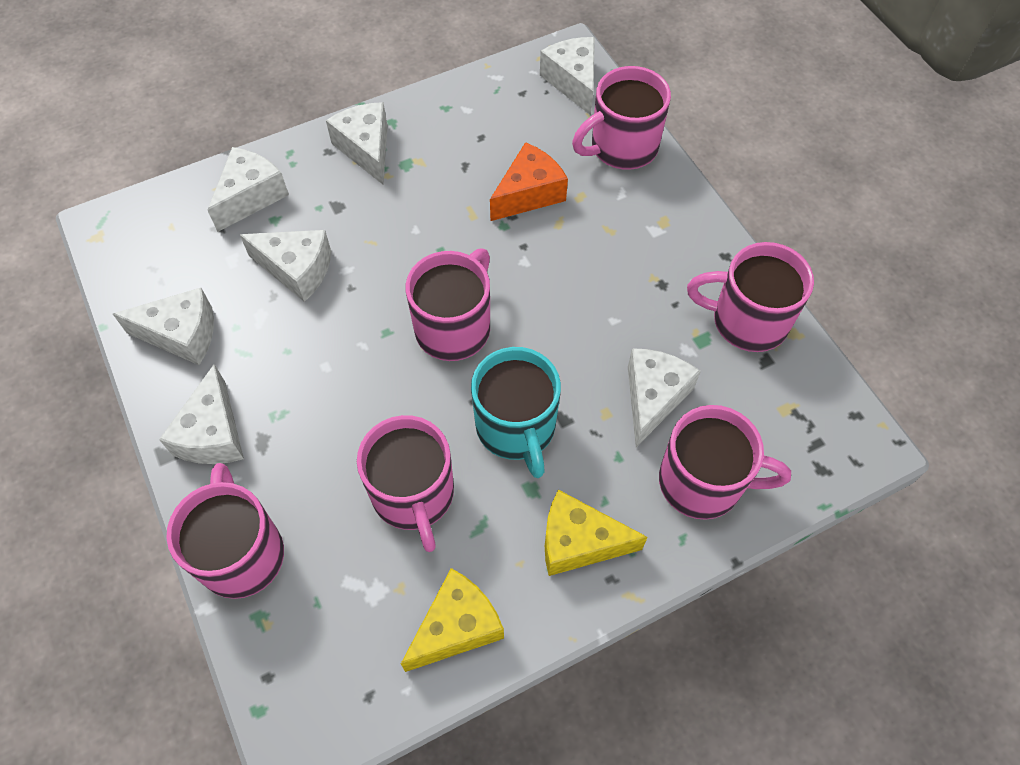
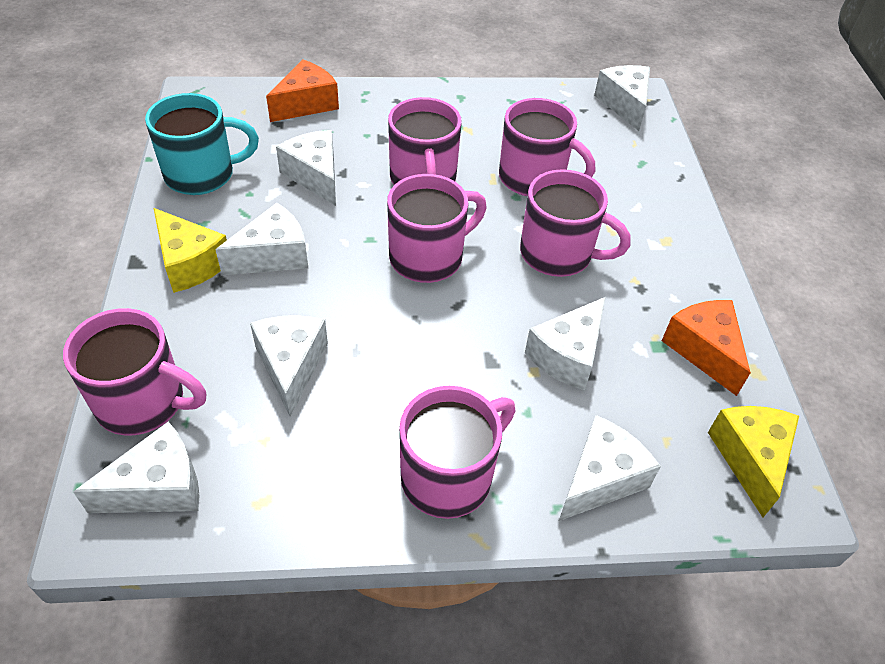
orange cheese: 1 -> 2

